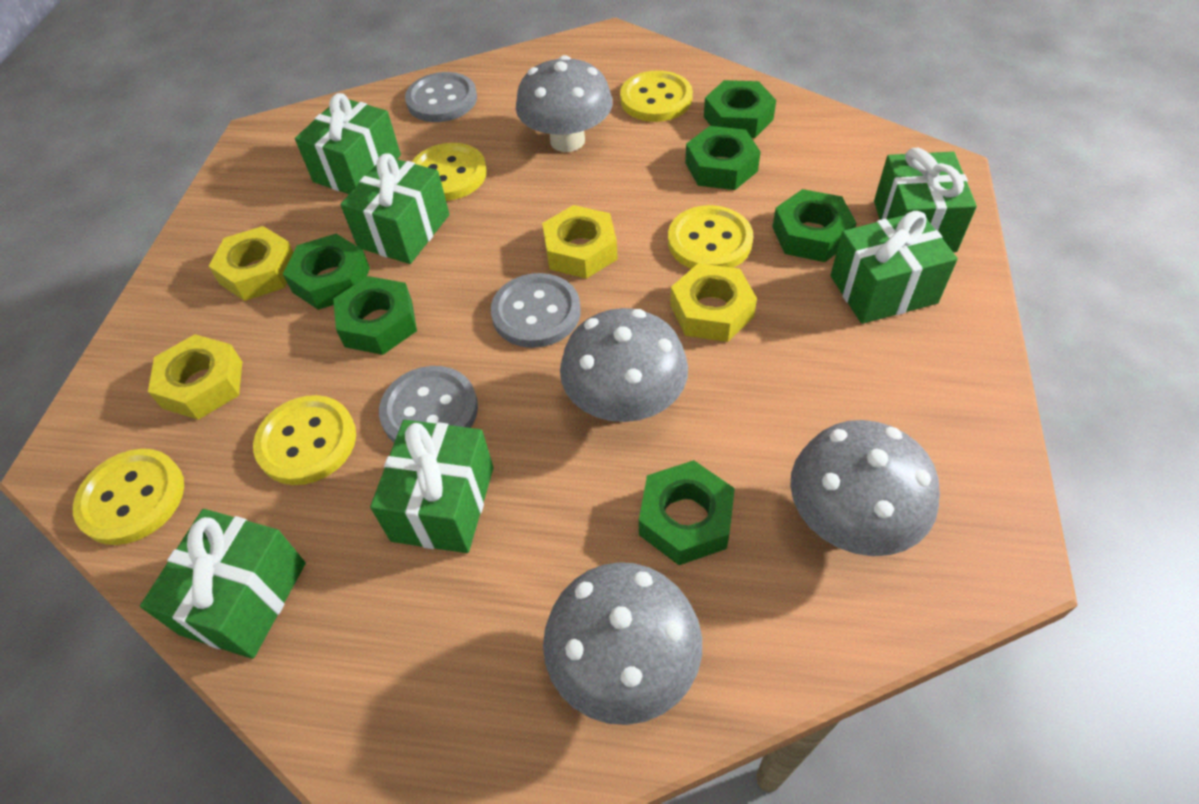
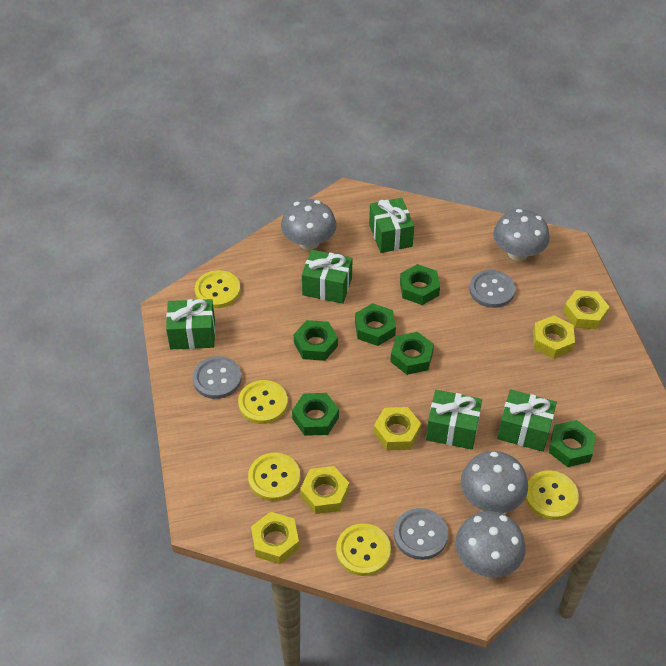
green gift: 6 -> 5
yellow nut: 4 -> 5

